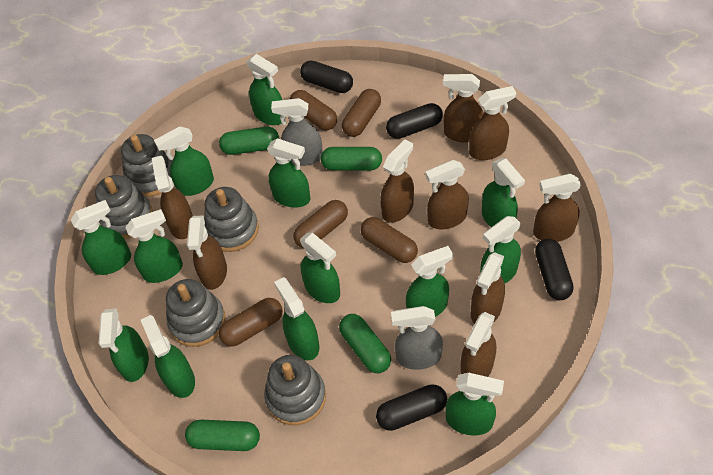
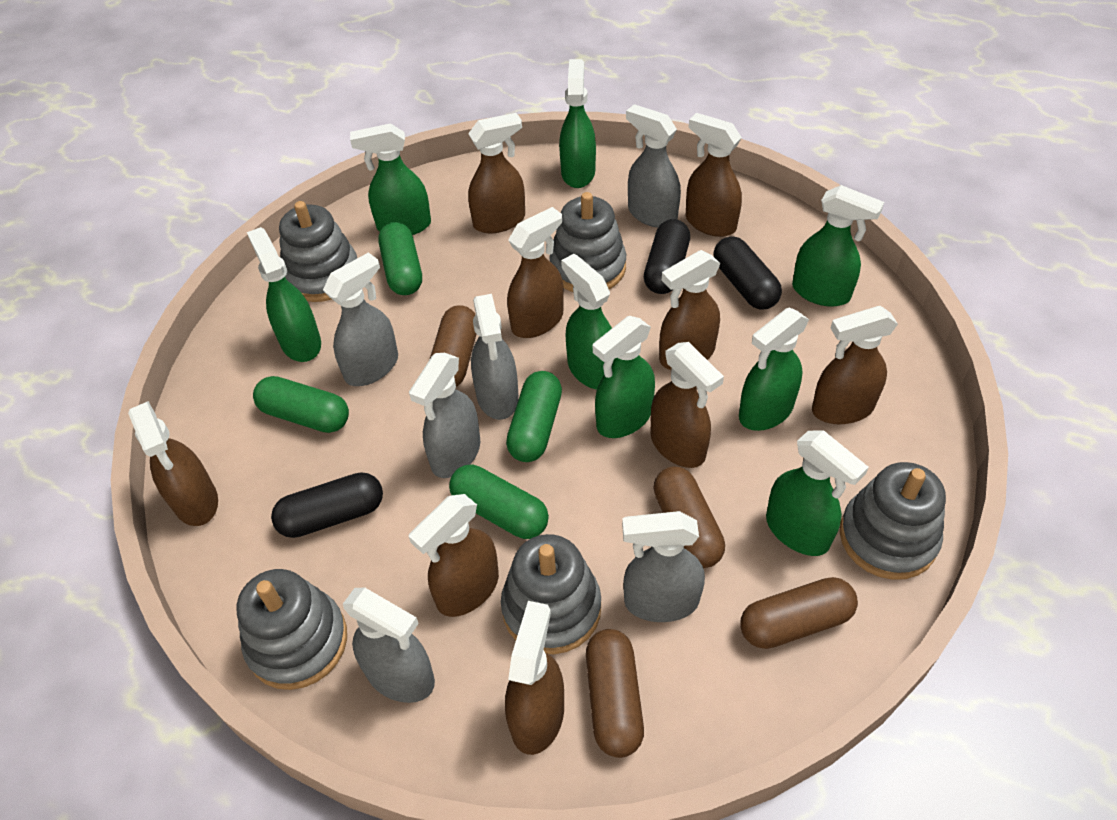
black capsule: 4 -> 3
brown capsule: 5 -> 4
green spray bottle: 13 -> 8
grey spray bottle: 2 -> 6

